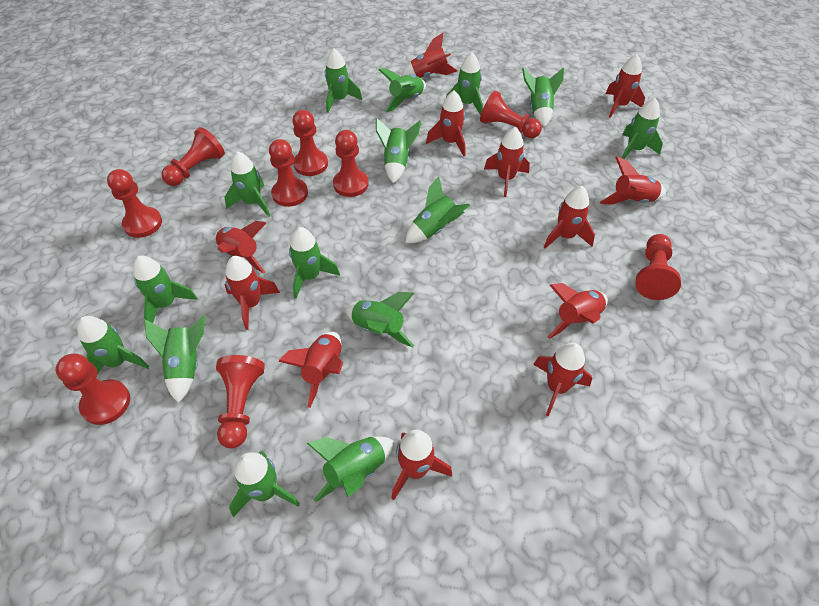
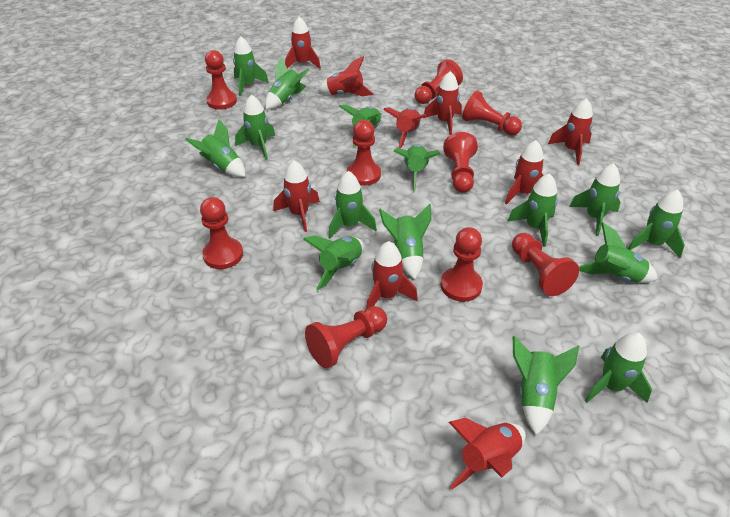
red rocket: 12 -> 9

